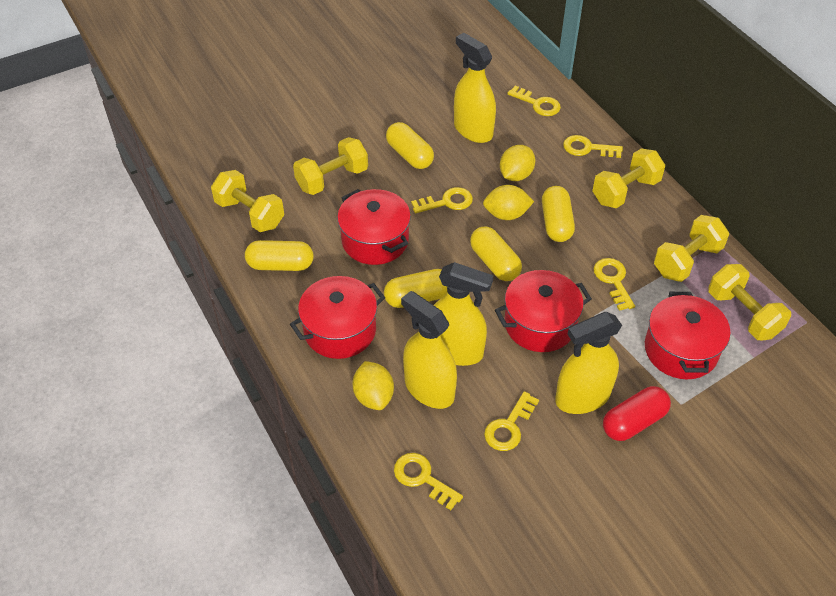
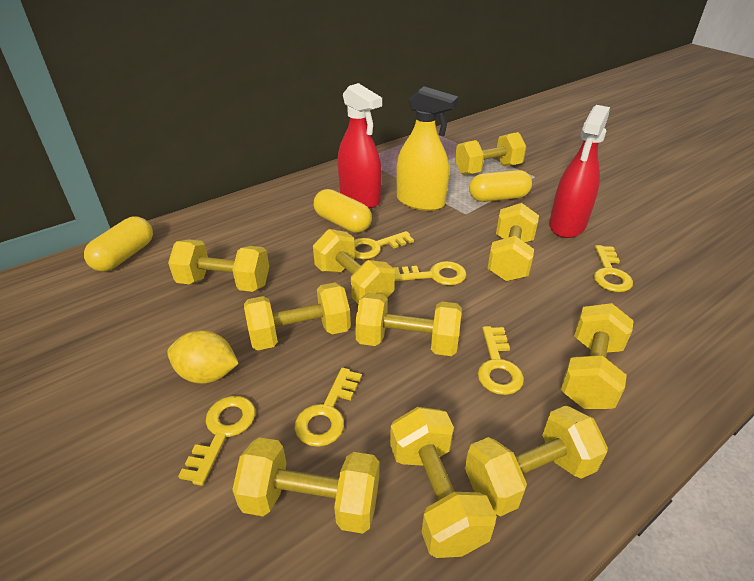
red capsule: 1 -> 0
red pot: 4 -> 0
red spray bottle: 0 -> 2
yellow capsule: 5 -> 3
yellow dumbbell: 5 -> 10
yellow lemon: 3 -> 1
yellow spray bottle: 4 -> 1

